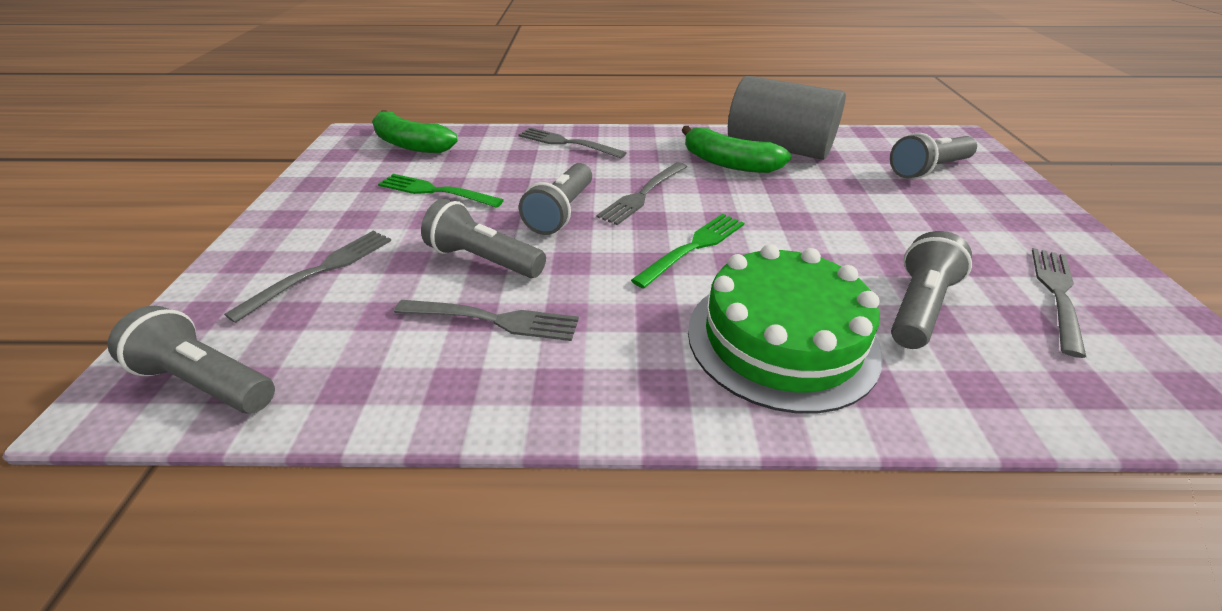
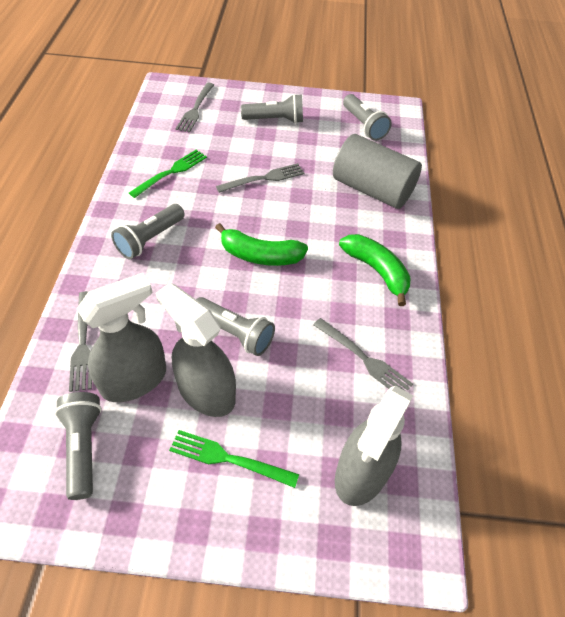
green cake: 1 -> 0
grey fork: 5 -> 4
grey spray bottle: 0 -> 3

